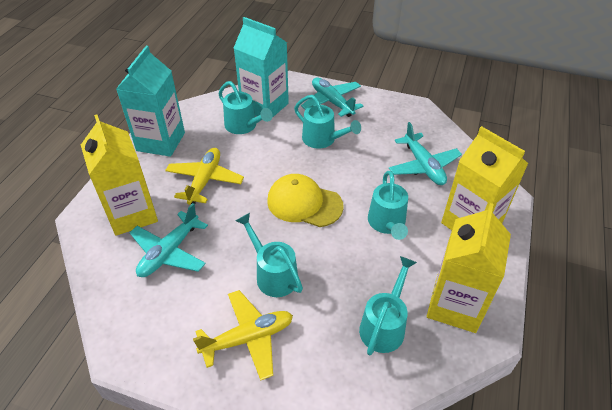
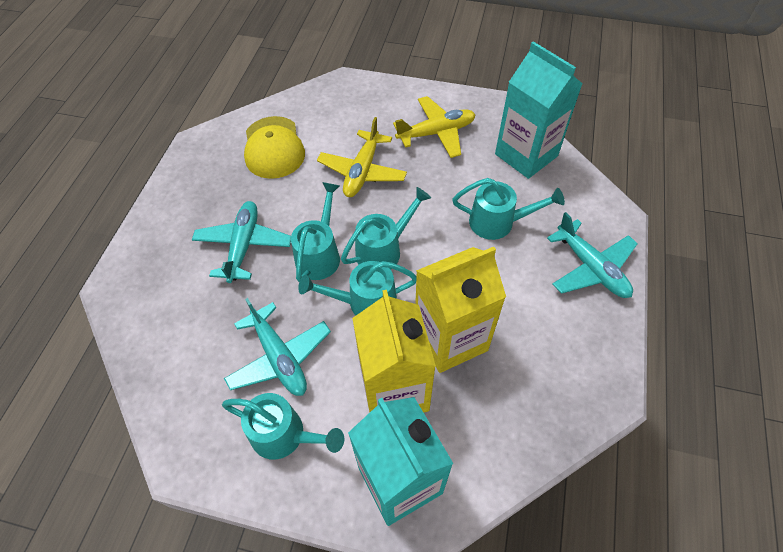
yellow carton: 3 -> 2

